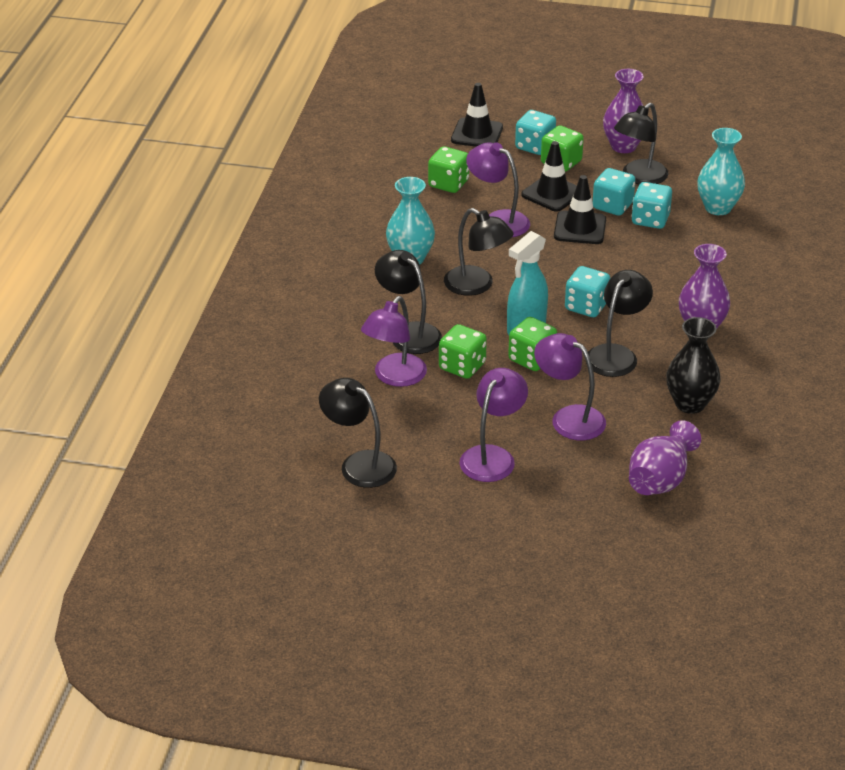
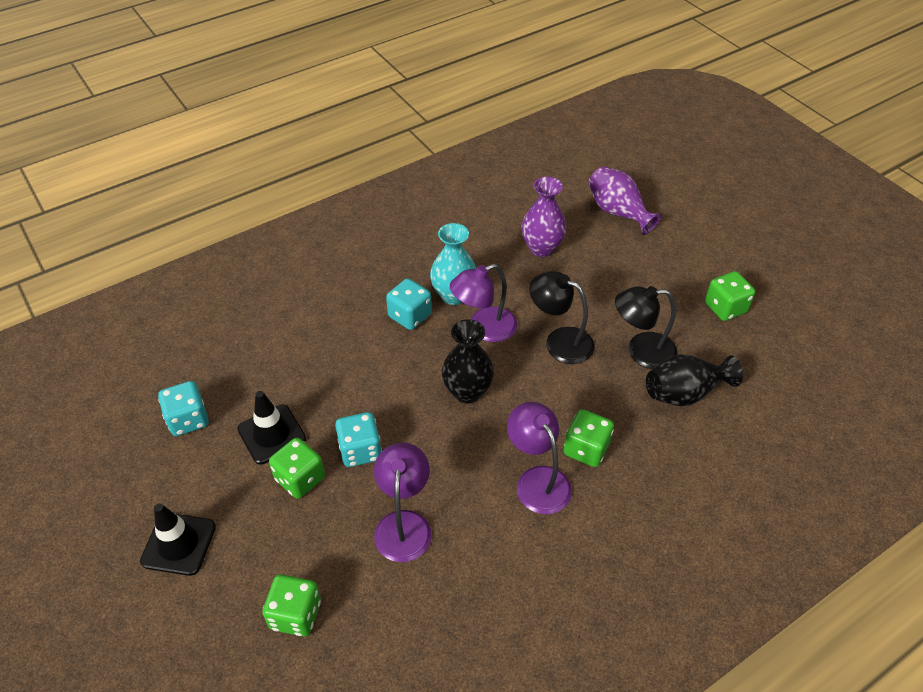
black lamp: 5 -> 2
black traffic cone: 3 -> 2
black vase: 1 -> 2
purple lamp: 4 -> 3
purple vase: 3 -> 2
turquoise dice: 4 -> 3
turquoise spray bottle: 1 -> 0
turquoise vase: 2 -> 1

